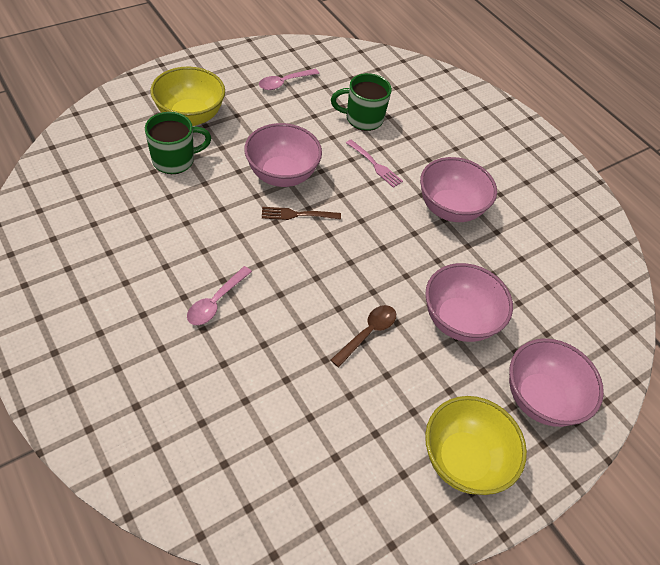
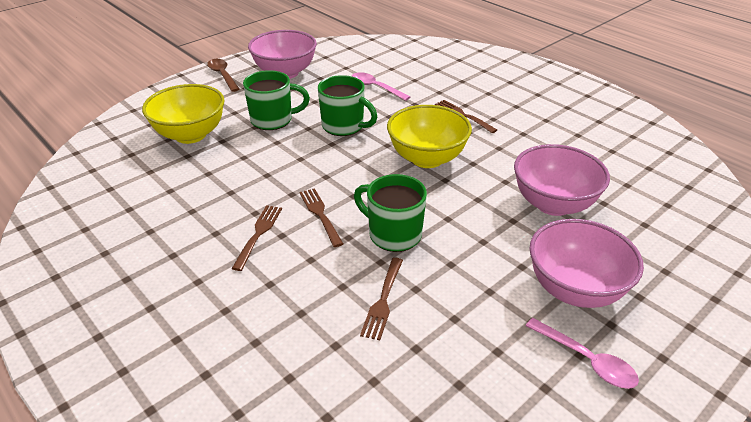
brown fork: 1 -> 4
green mug: 2 -> 3
pink bowl: 4 -> 3
pink fork: 1 -> 0

